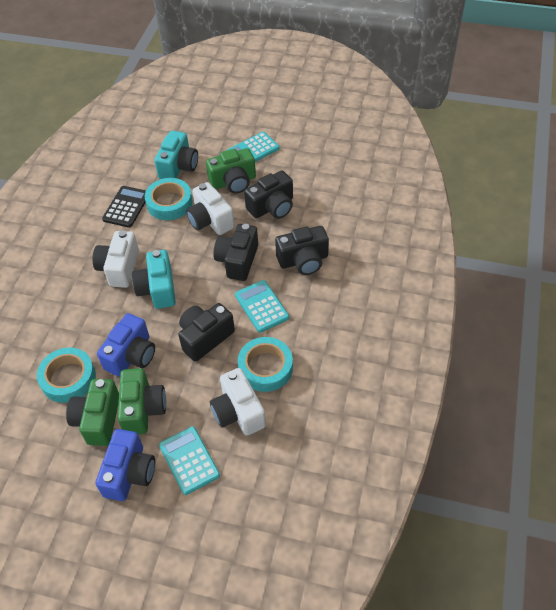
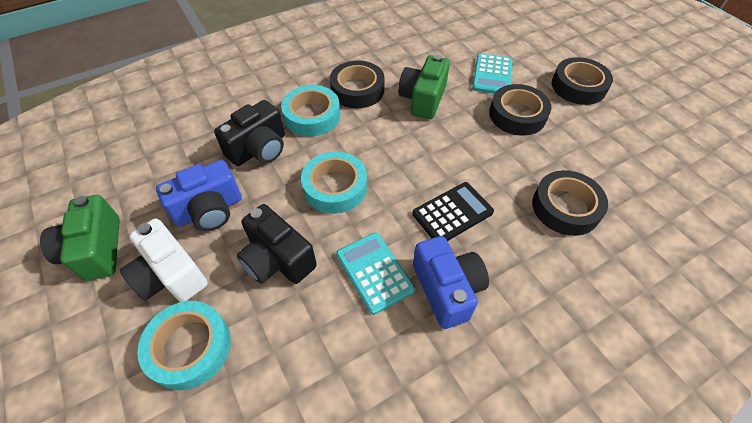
black camera: 4 -> 2
black tape: 0 -> 4
green camera: 3 -> 2
turquoise calculator: 3 -> 2
turquoise camera: 2 -> 0
white camera: 3 -> 1

